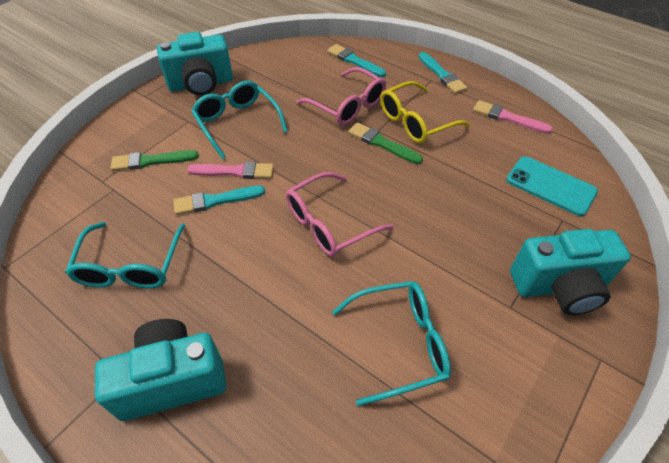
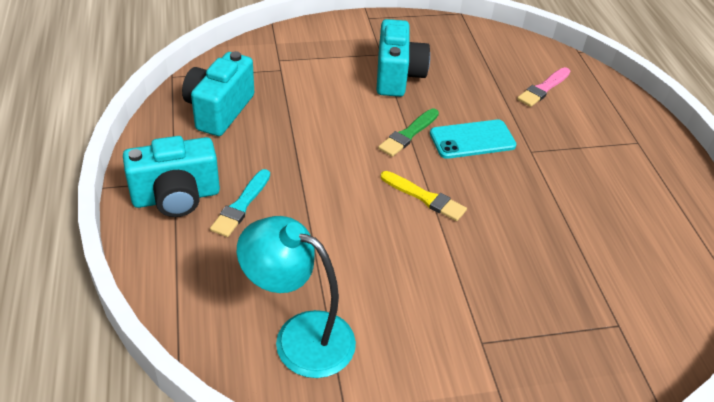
green brush: 2 -> 1
pink brush: 2 -> 1
pink glasses: 2 -> 0
turquoise brush: 3 -> 1
turquoise glasses: 3 -> 0
turquoise lamp: 0 -> 1
yellow brush: 0 -> 1
yellow glasses: 1 -> 0

